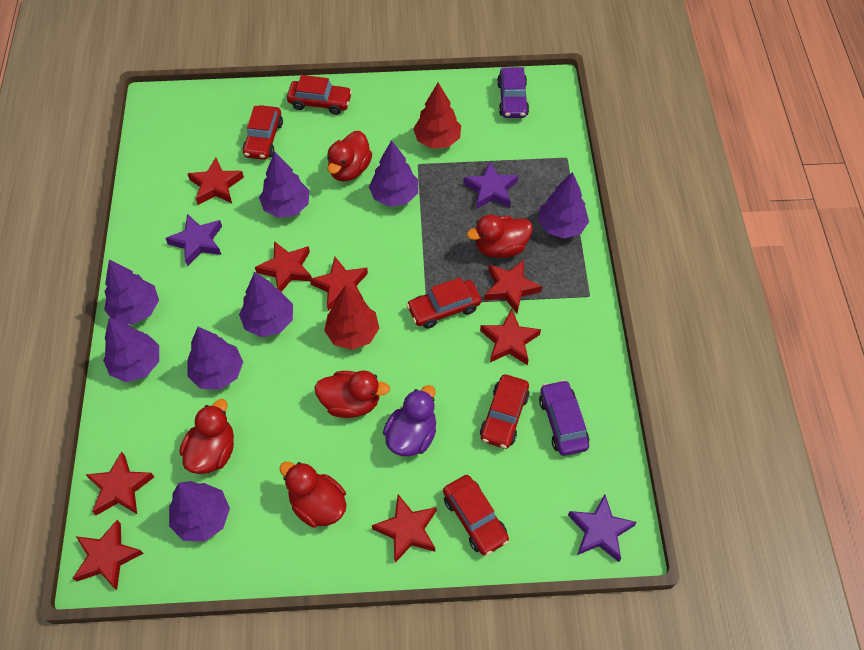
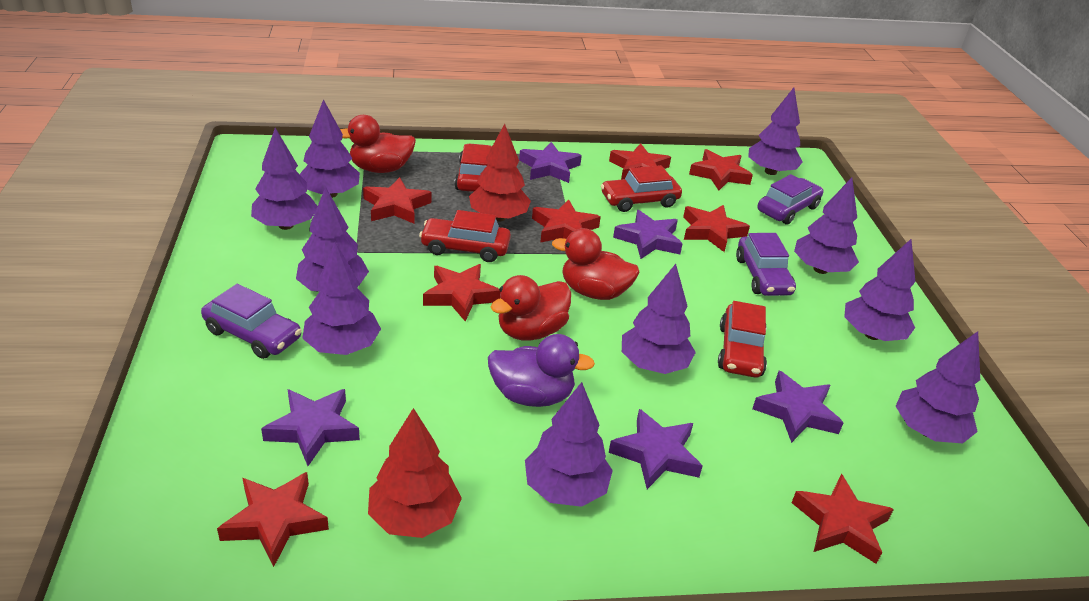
purple car: 2 -> 3
purple star: 3 -> 5
purple tree: 8 -> 10
red car: 5 -> 4
red duck: 5 -> 3

